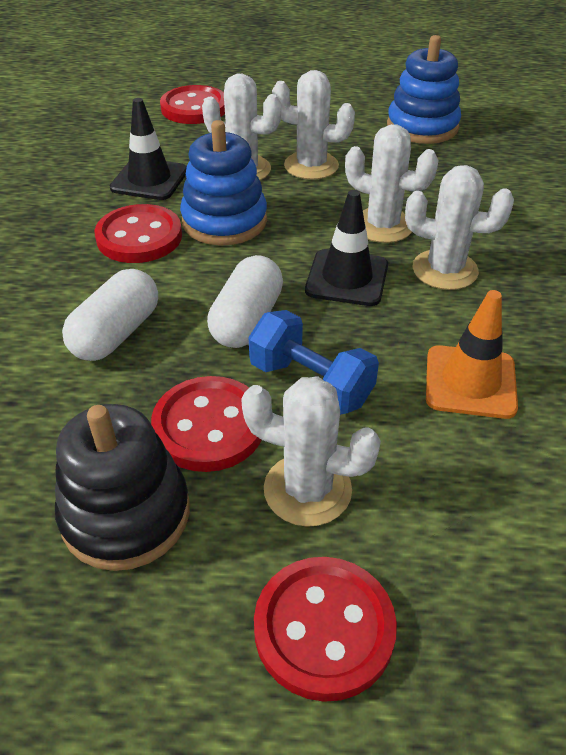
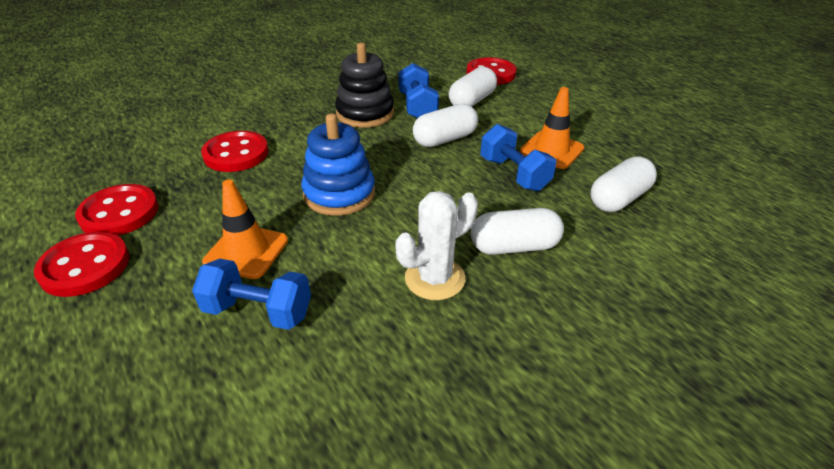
black traffic cone: 2 -> 0
blue dumbbell: 1 -> 3
blue stacking toy: 2 -> 1
orange traffic cone: 1 -> 2
white cactus: 5 -> 1
white capsule: 2 -> 4

